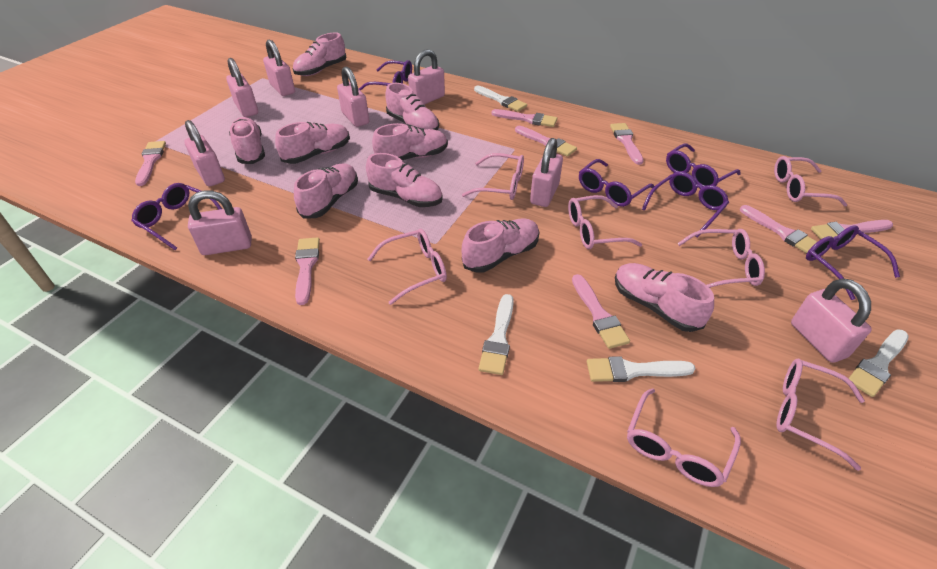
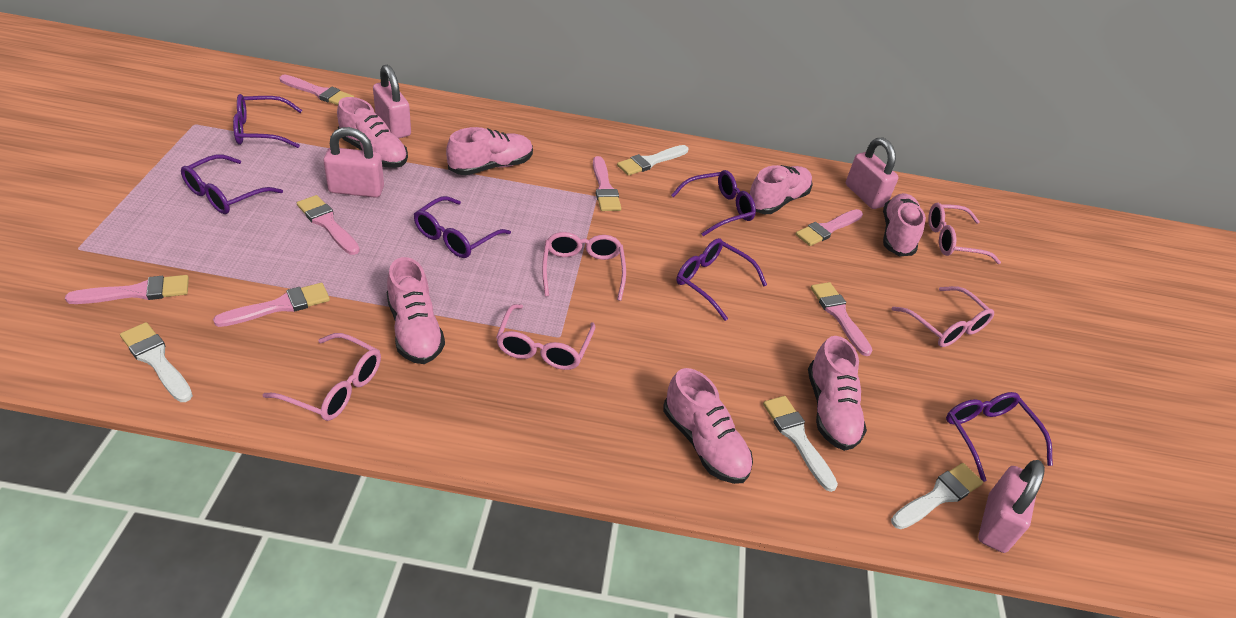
pink brush: 8 -> 7
pink glasses: 7 -> 5
pink padlock: 8 -> 4
pink shoe: 9 -> 7

